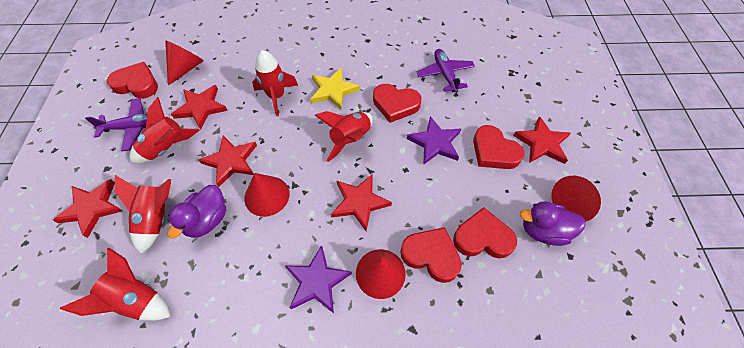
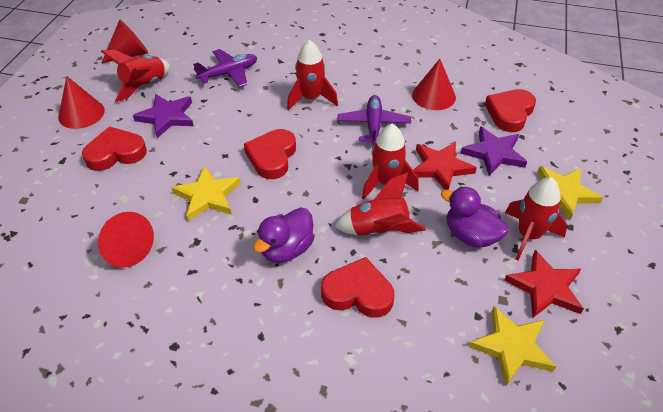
red heart: 5 -> 4
red star: 5 -> 2
yellow star: 1 -> 3

